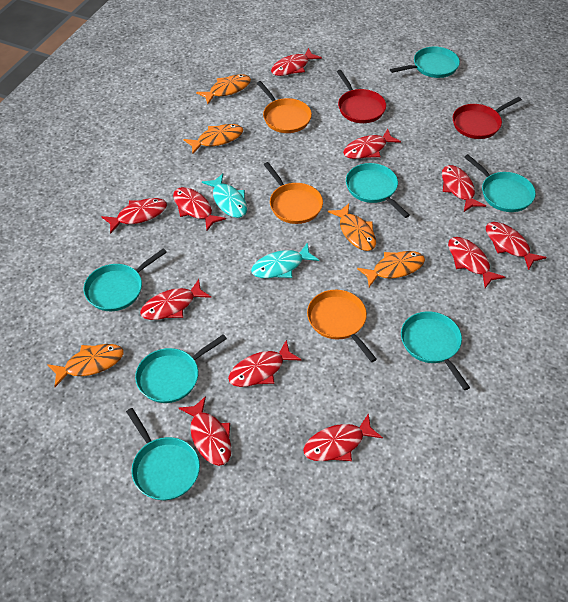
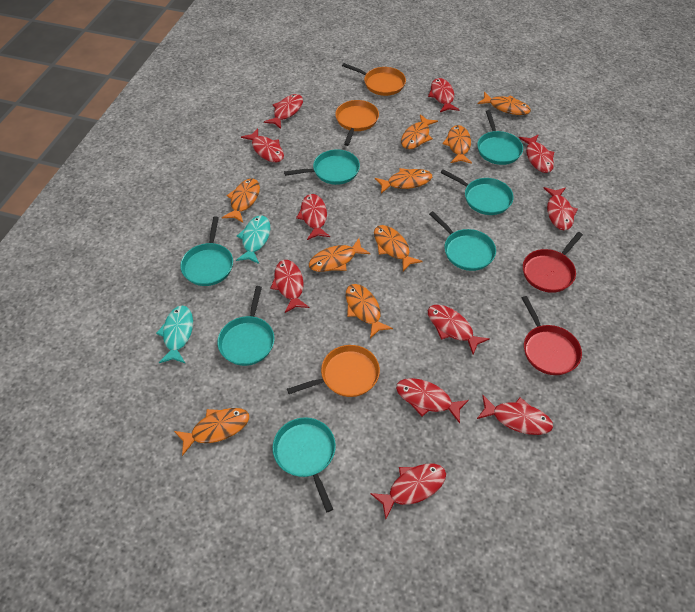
orange fish: 5 -> 9

